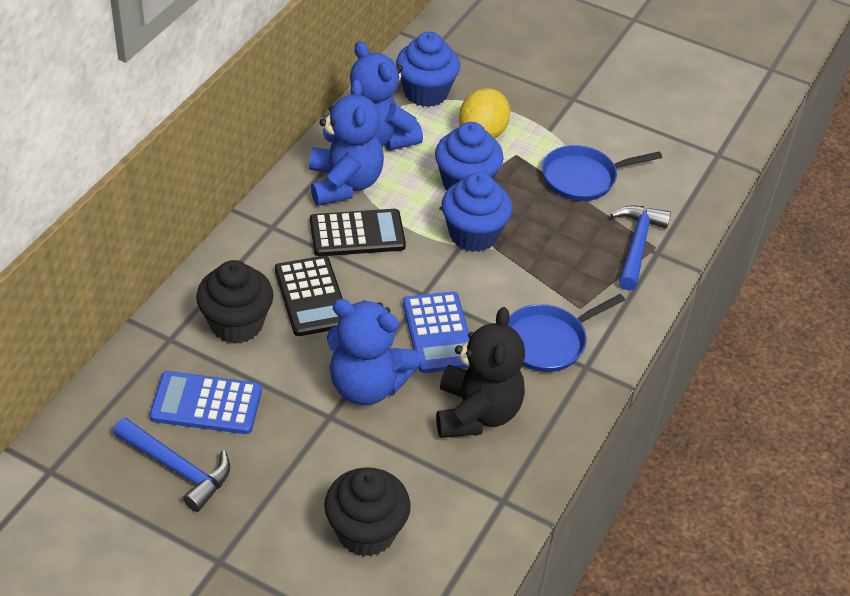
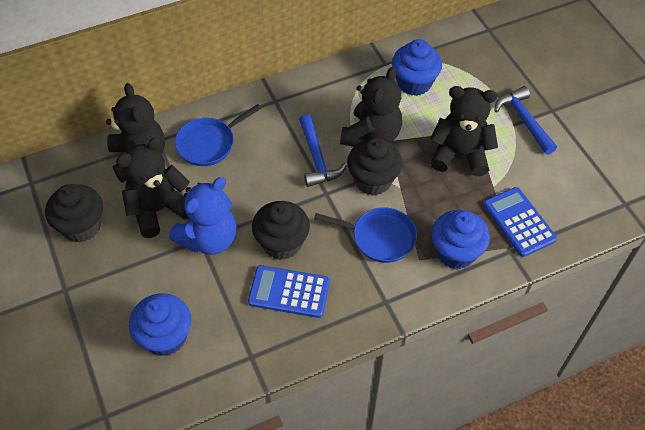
black calculator: 2 -> 0
black cupcake: 2 -> 3
black teddy bear: 1 -> 4
blue teddy bear: 3 -> 1
yellow lemon: 1 -> 0

